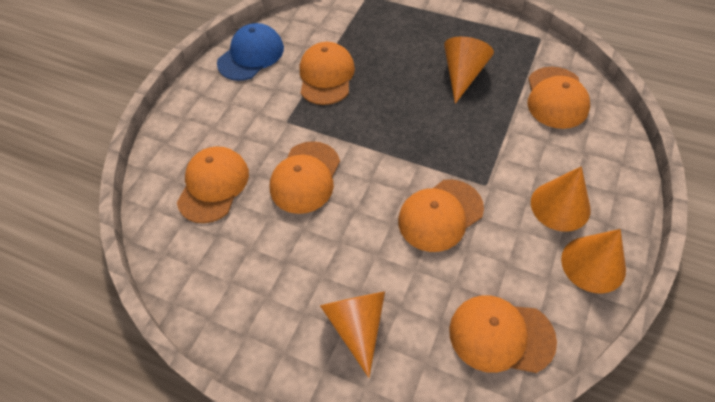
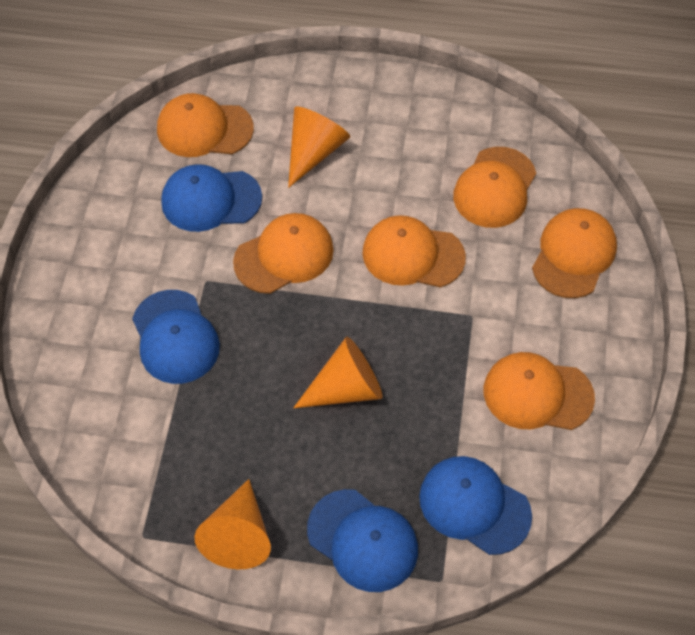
blue cap: 1 -> 4
orange cone: 4 -> 3

